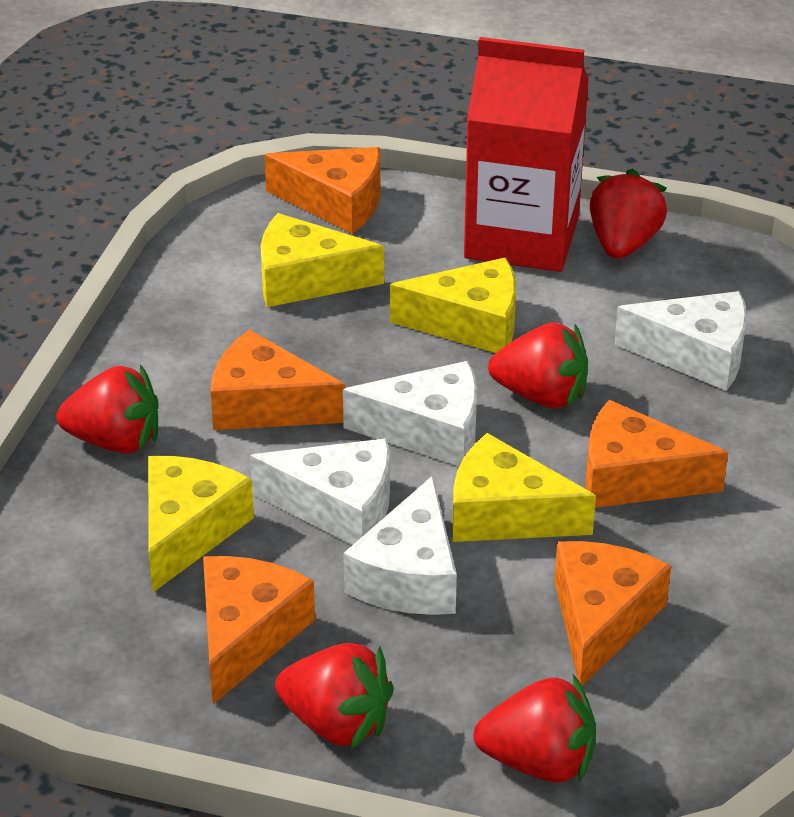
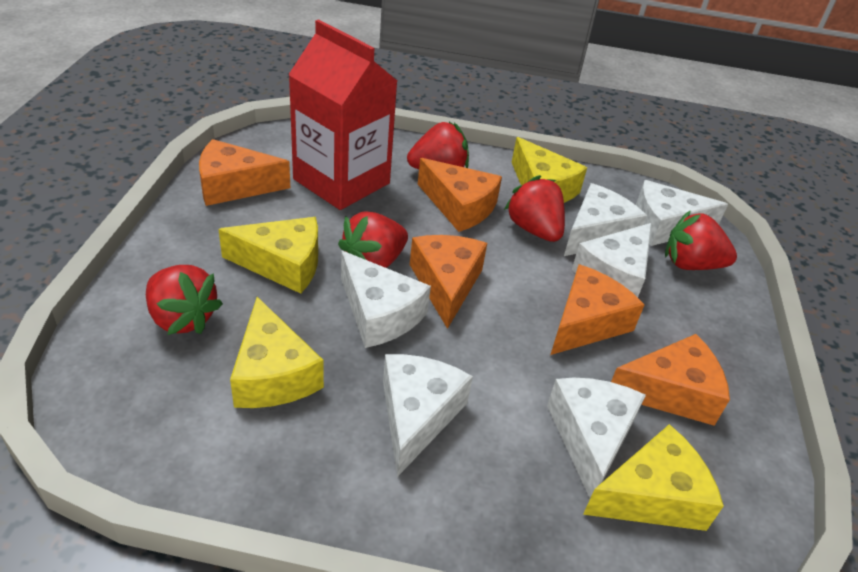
white cheese: 4 -> 6

